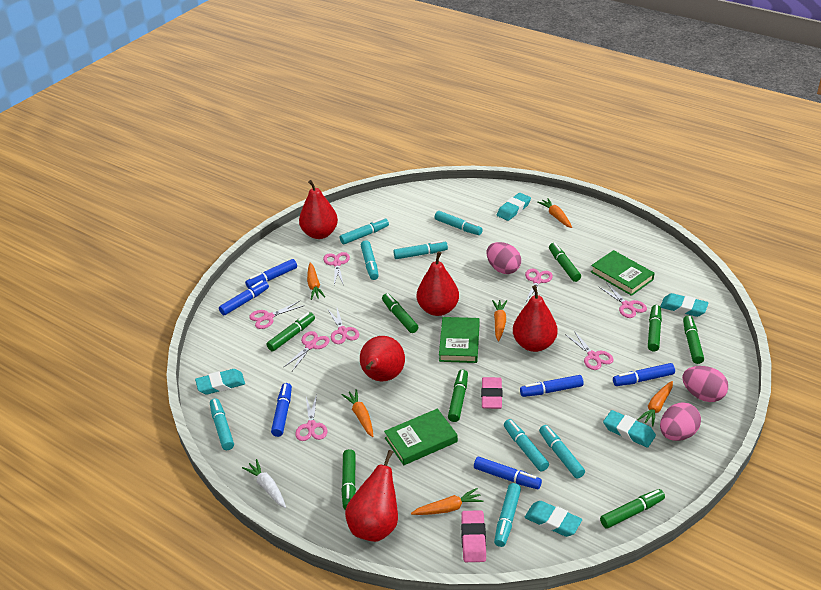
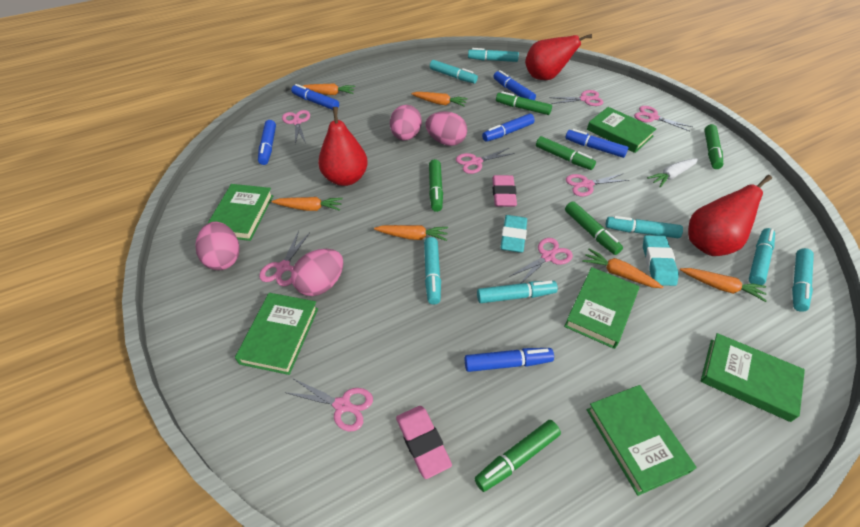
green book: 3 -> 6
green marker: 8 -> 6
pink egg: 3 -> 4
red pear: 5 -> 3
turquoise eraser: 5 -> 2
turquoise marker: 8 -> 7

